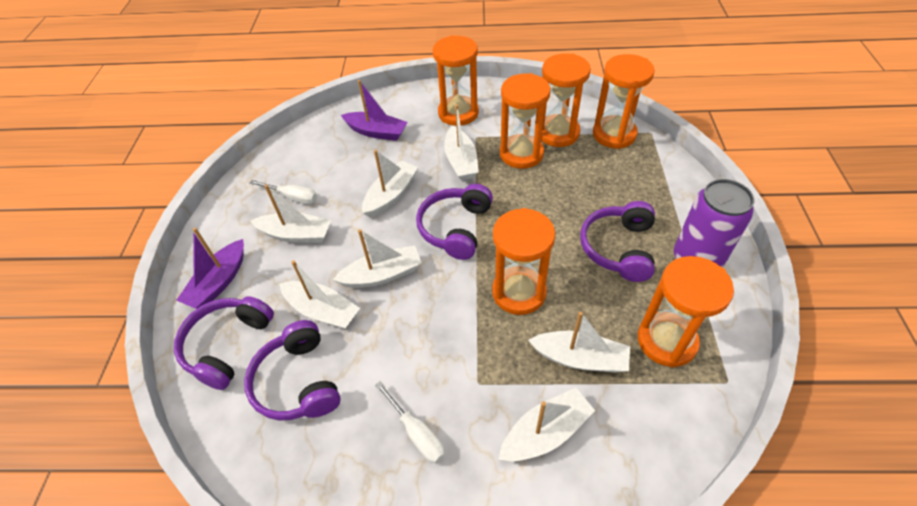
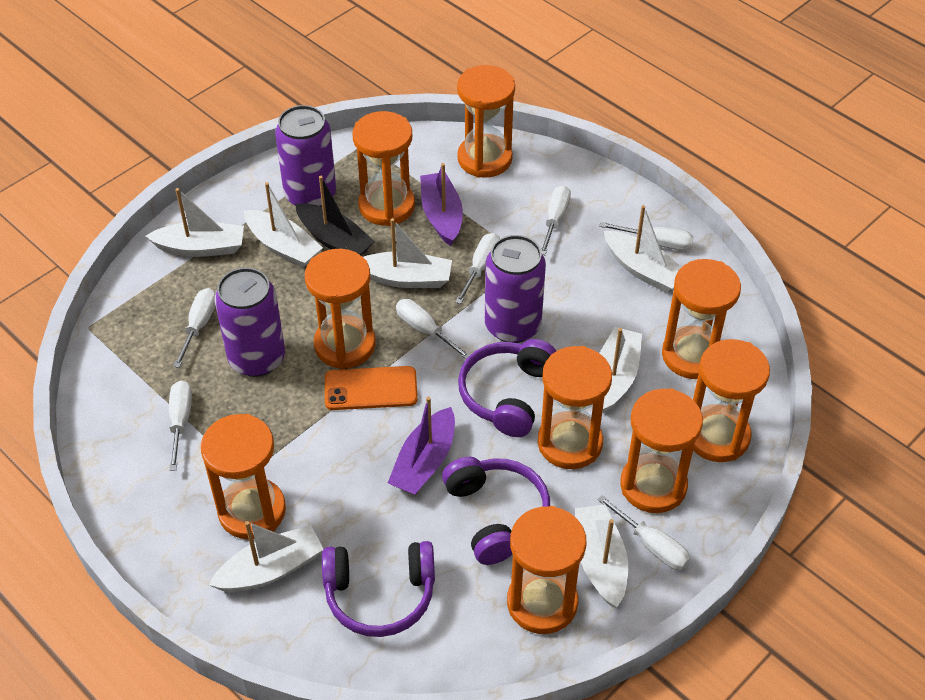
black boat: 0 -> 1
orange hourglass: 6 -> 9
orange phone: 0 -> 1
purple can: 1 -> 3
purple headphones: 4 -> 3
white screwdriver: 2 -> 7

